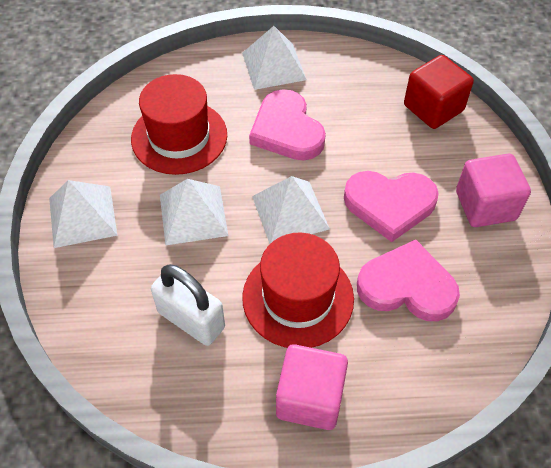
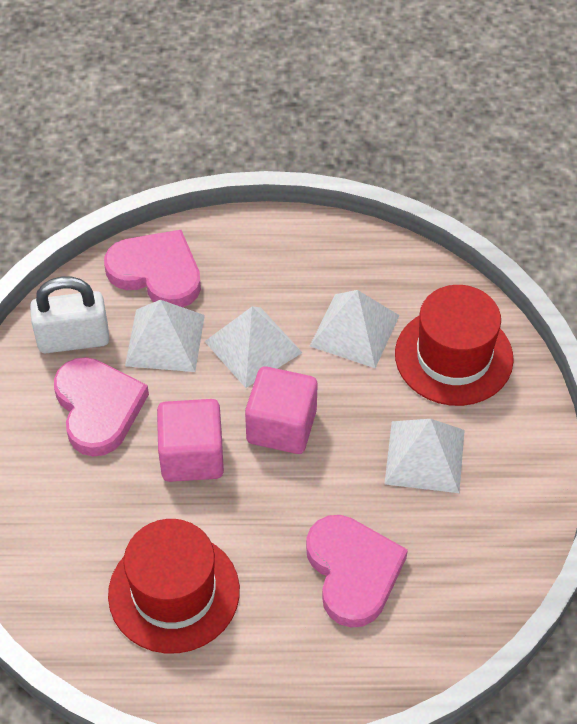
red cube: 1 -> 0

